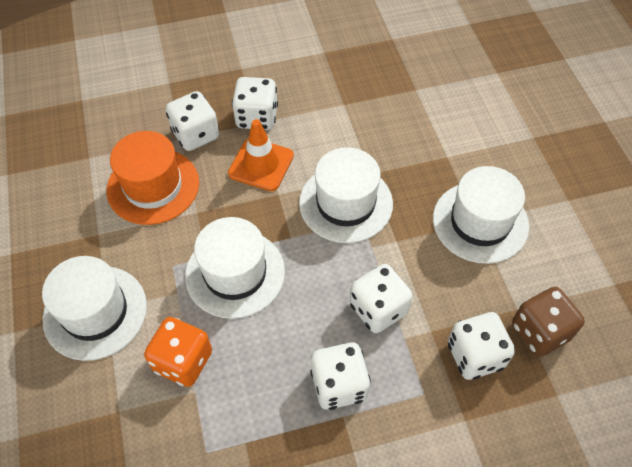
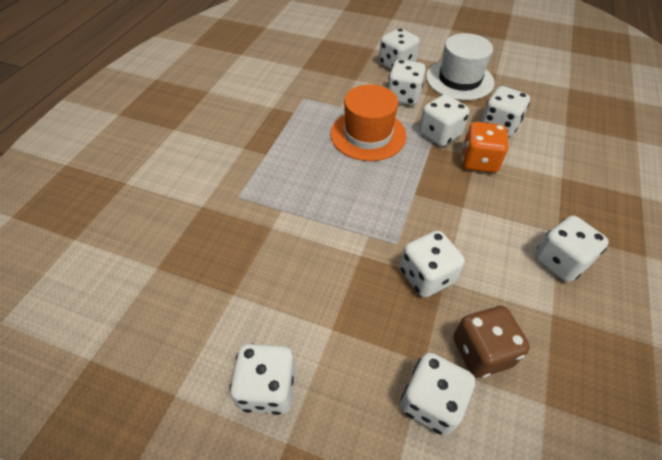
orange traffic cone: 1 -> 0
white dice: 5 -> 8
white hat: 4 -> 1

